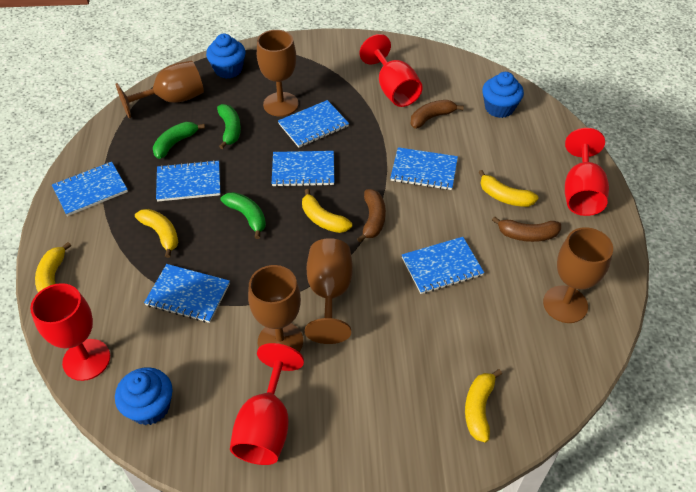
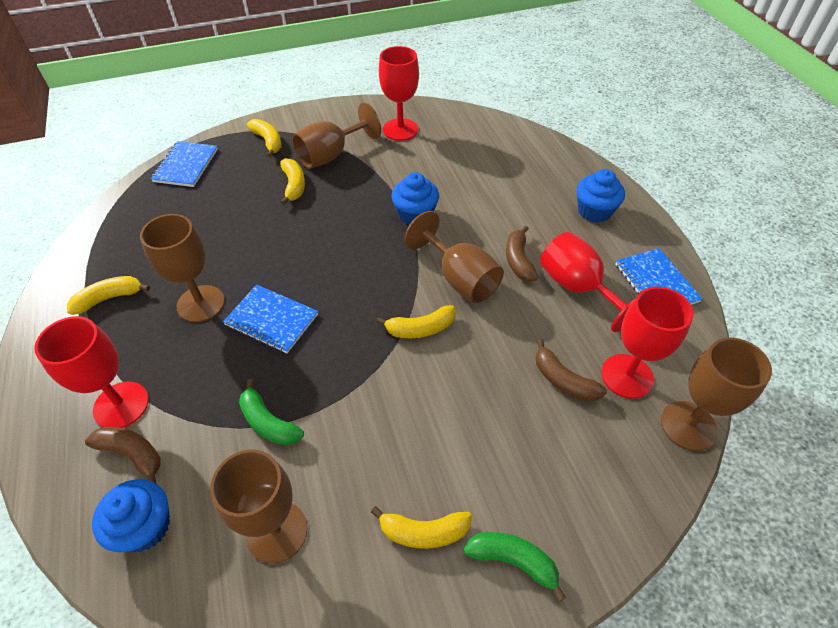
blue notebook: 7 -> 3
green banana: 3 -> 2

